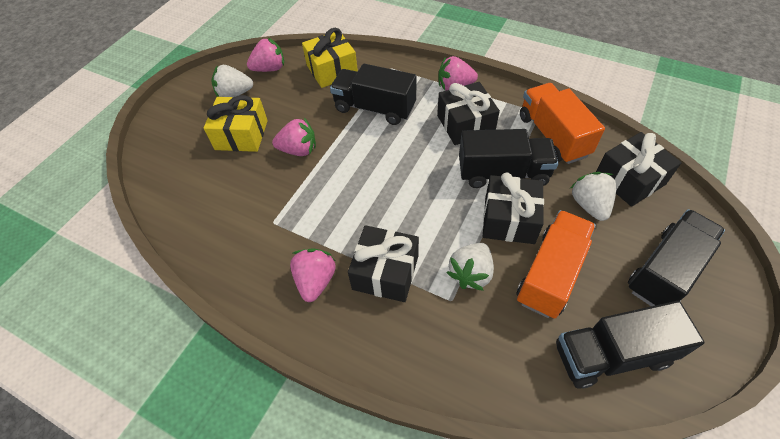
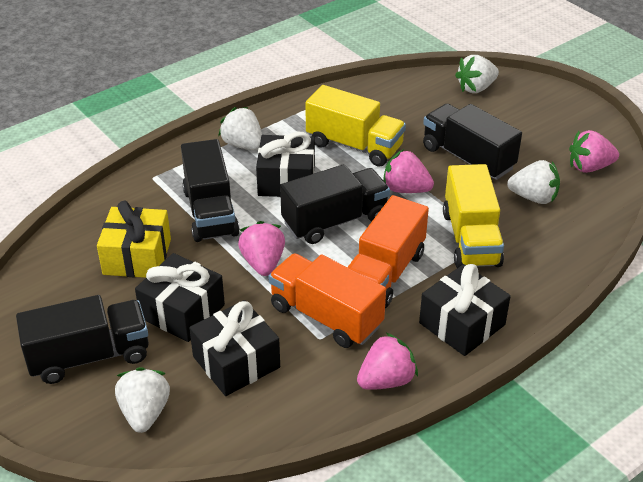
white strawberry: 3 -> 4
yellow gift: 2 -> 1
yellow truck: 0 -> 2

